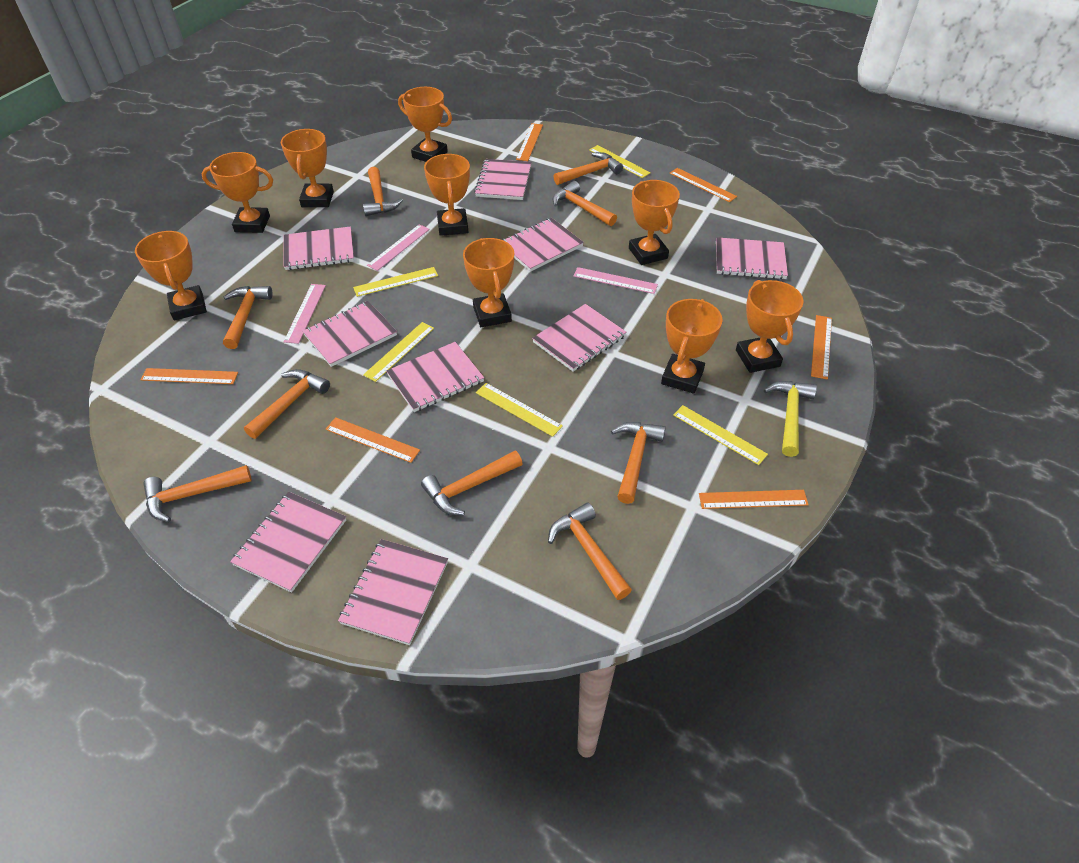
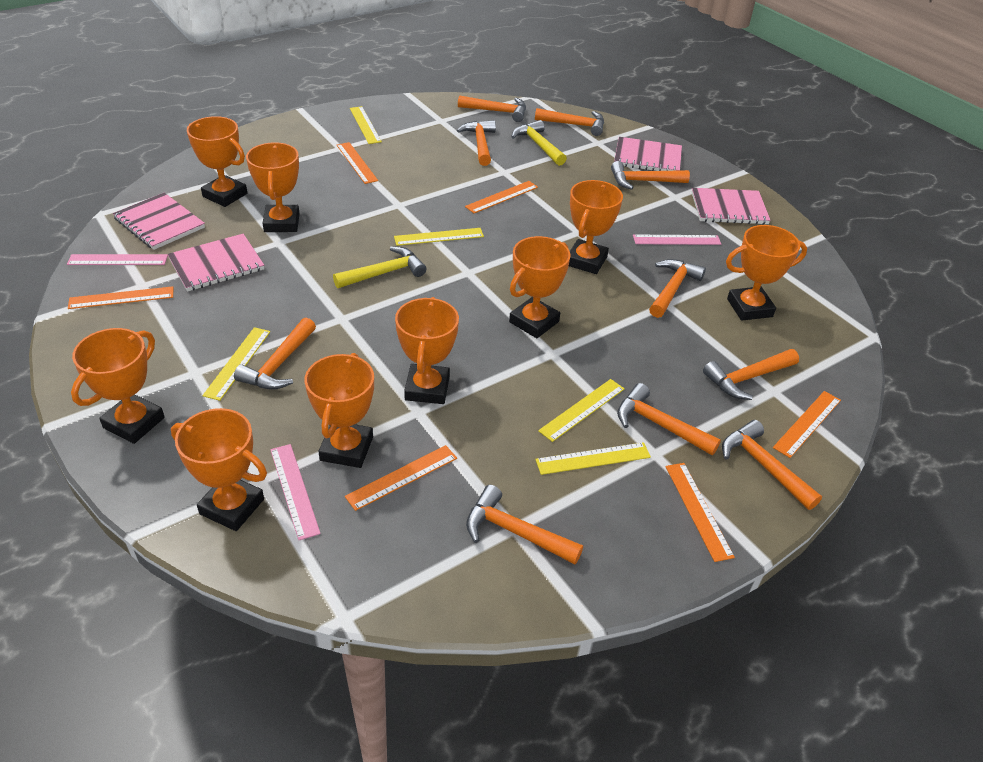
orange hammer: 9 -> 10
pink notebook: 9 -> 4
yellow hammer: 1 -> 2

